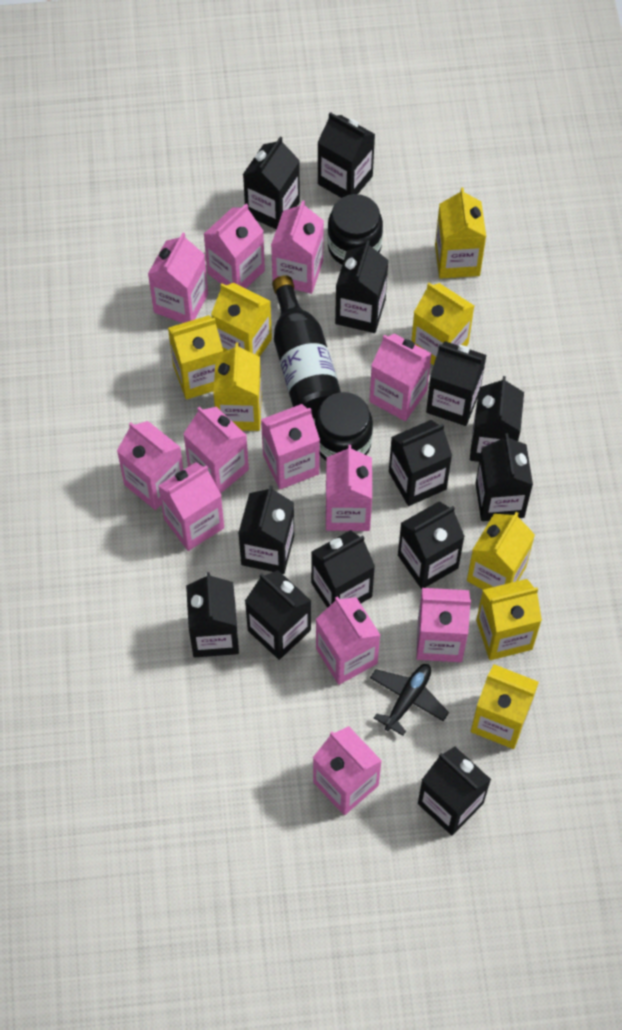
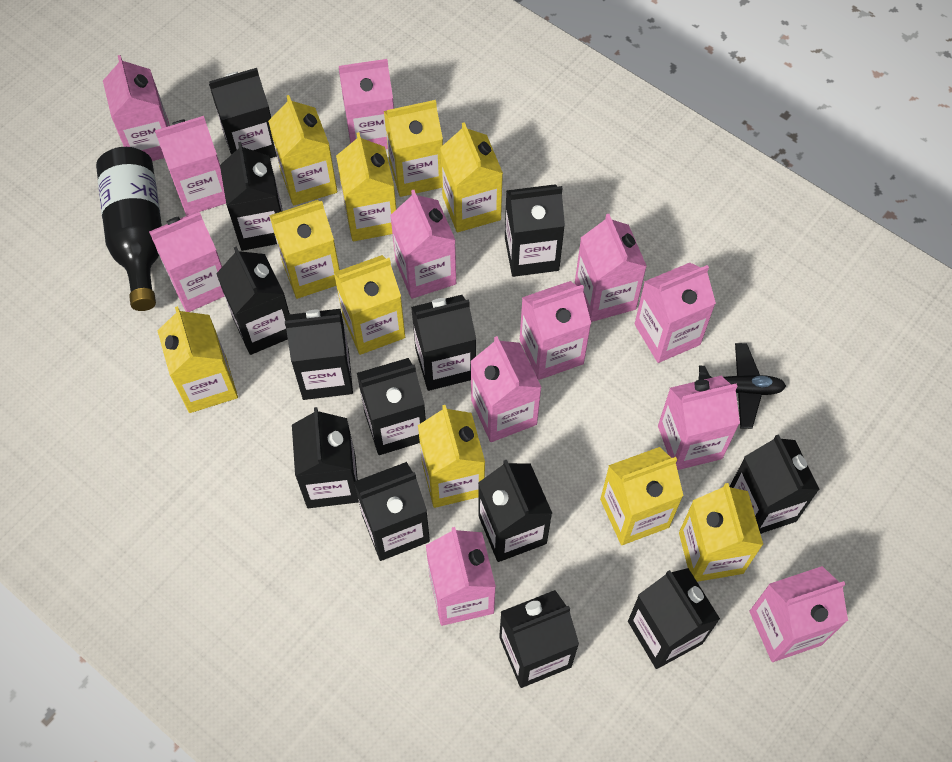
black jar: 2 -> 0
yellow carton: 8 -> 10

